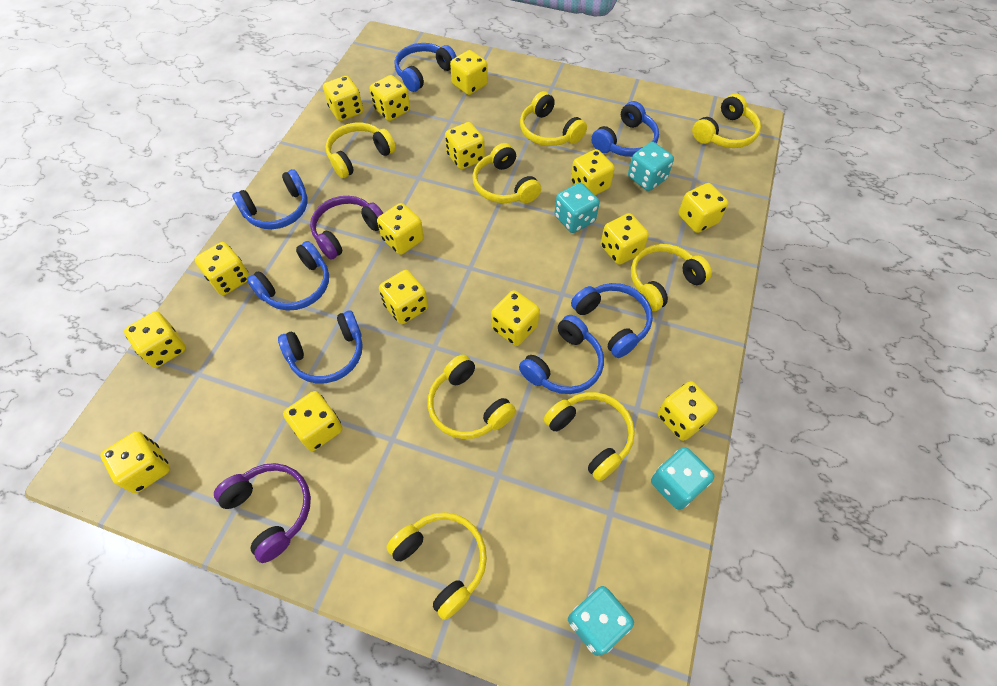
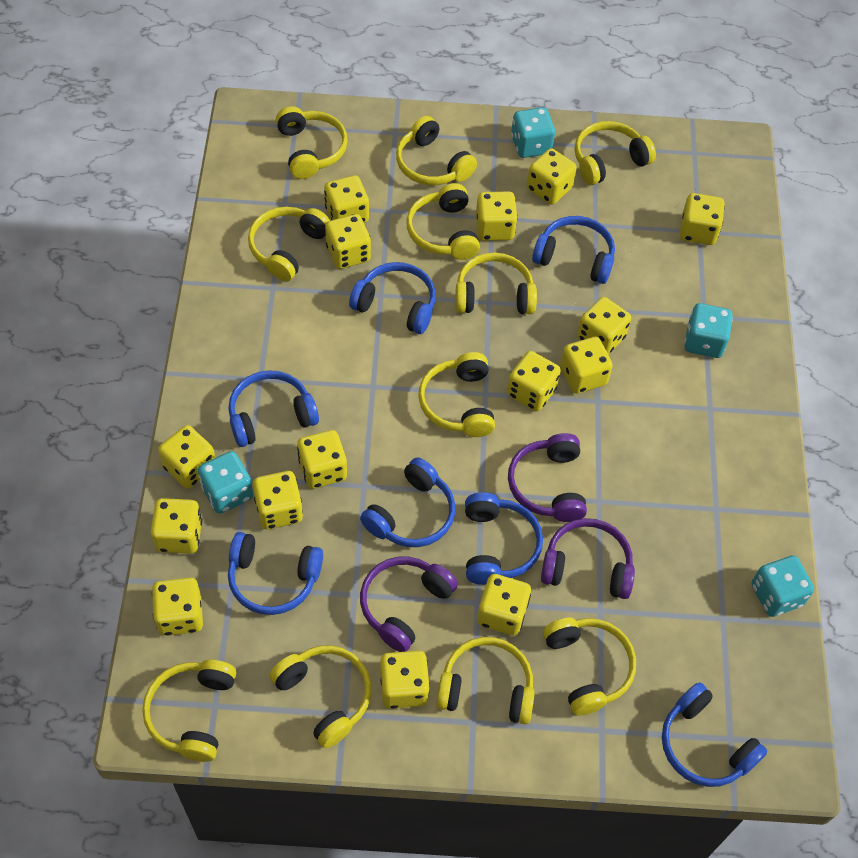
purple headphones: 2 -> 3
yellow headphones: 8 -> 11

